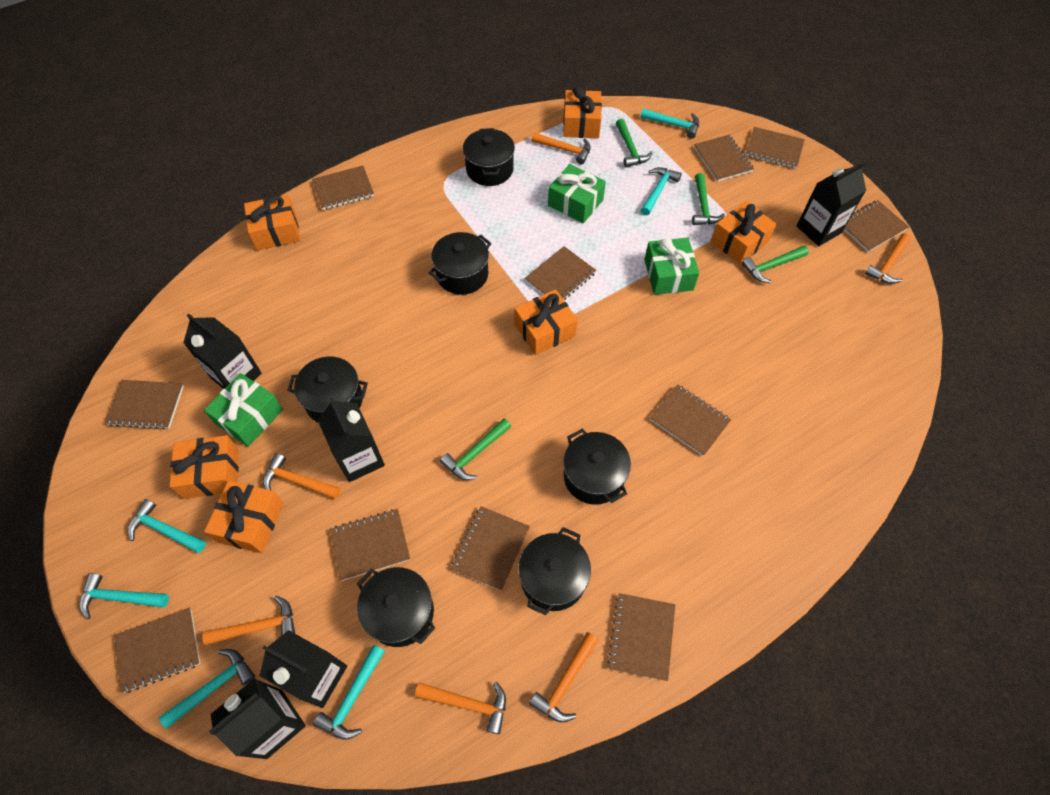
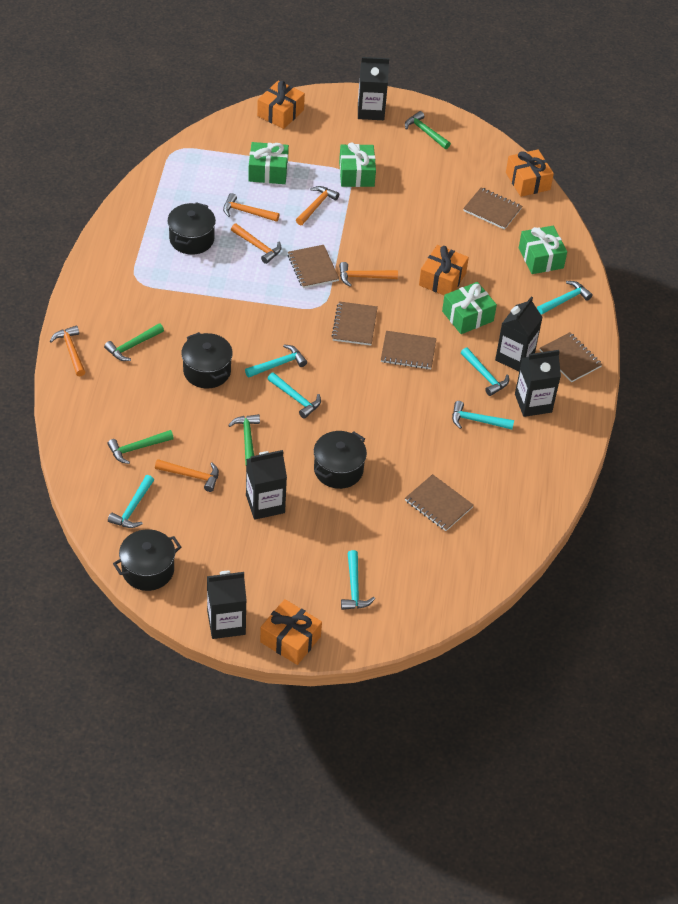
black pot: 6 -> 4
brown notebook: 11 -> 6
green gift: 3 -> 4
orange gift: 6 -> 4
turquoise hammer: 6 -> 7

